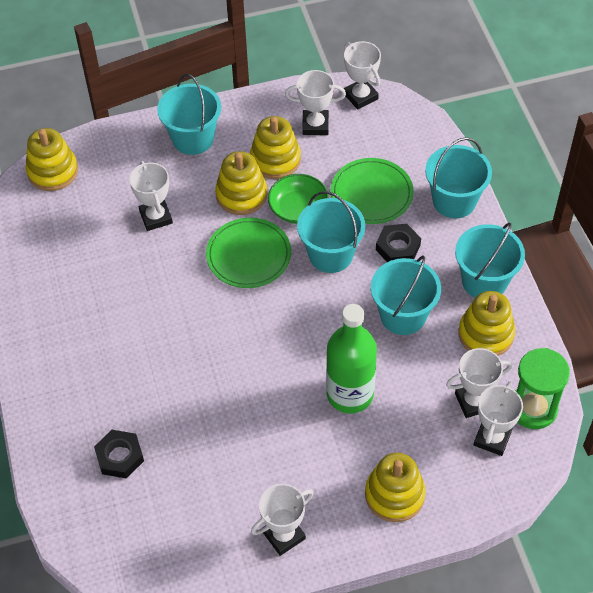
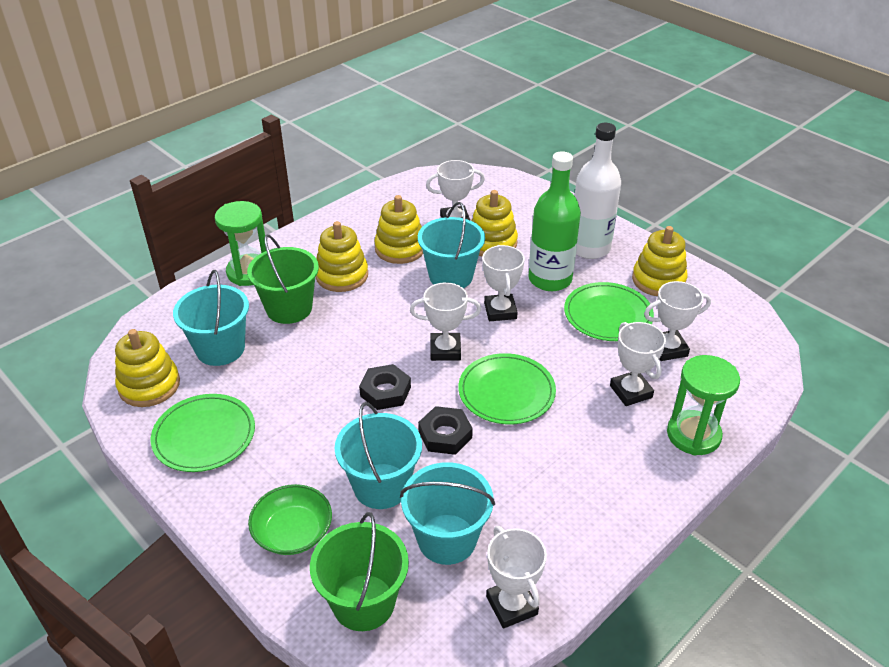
green bucket: 0 -> 2
green hourglass: 1 -> 2
green plate: 2 -> 3
turquoise bucket: 5 -> 4
white bottle: 0 -> 1

